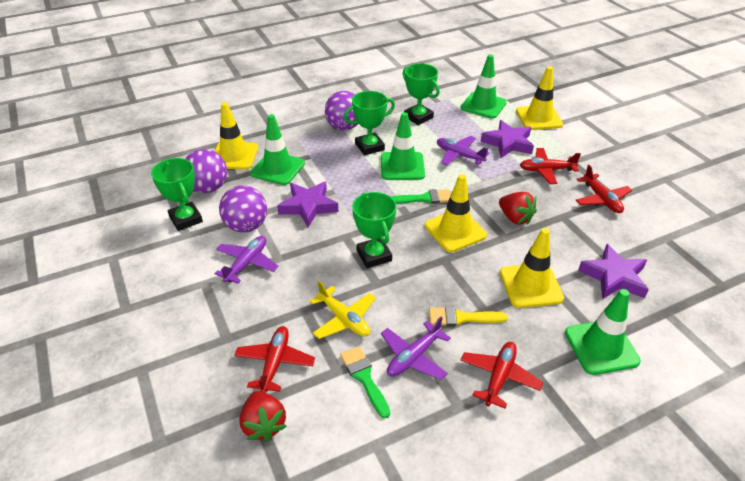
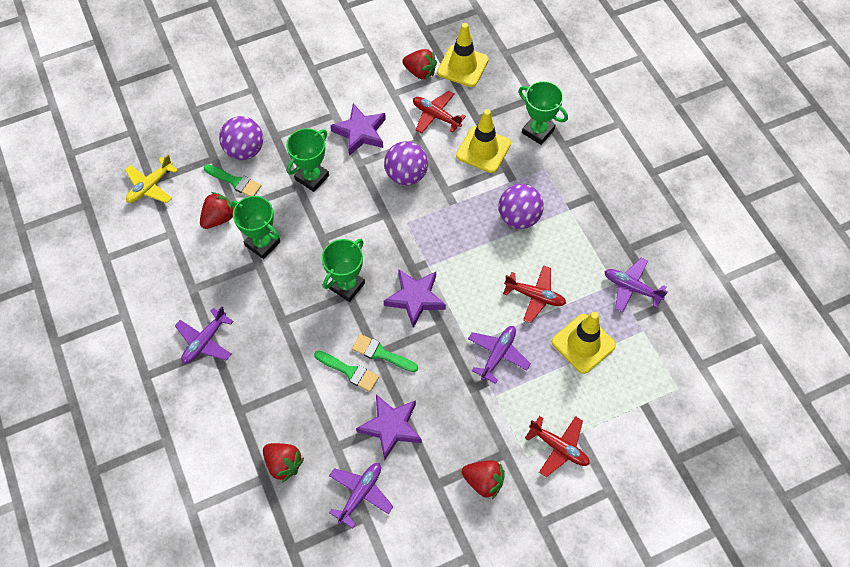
green brush: 2 -> 3
green traffic cone: 4 -> 0
purple plane: 3 -> 4
red plane: 4 -> 3
red strawberry: 2 -> 4
yellow brush: 1 -> 0
yellow traffic cone: 4 -> 3

